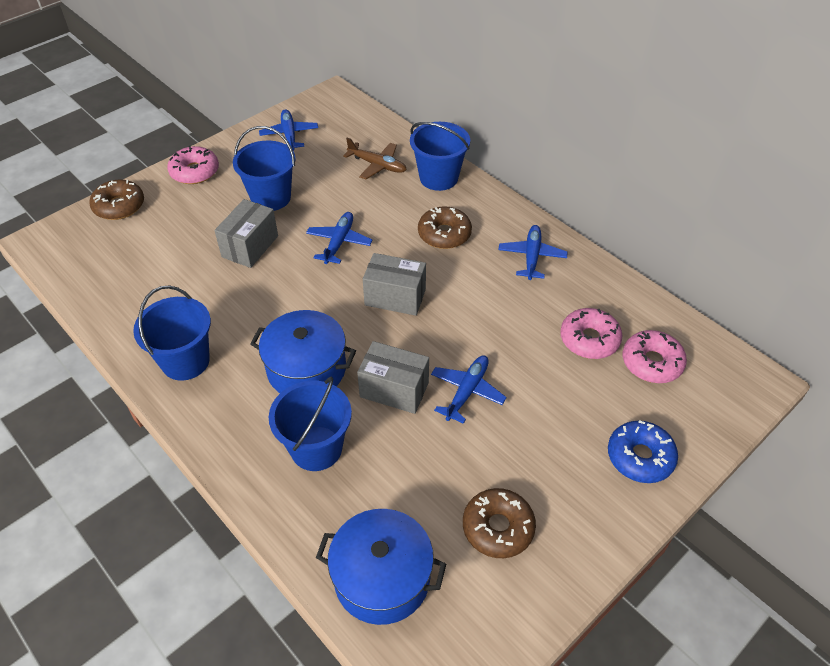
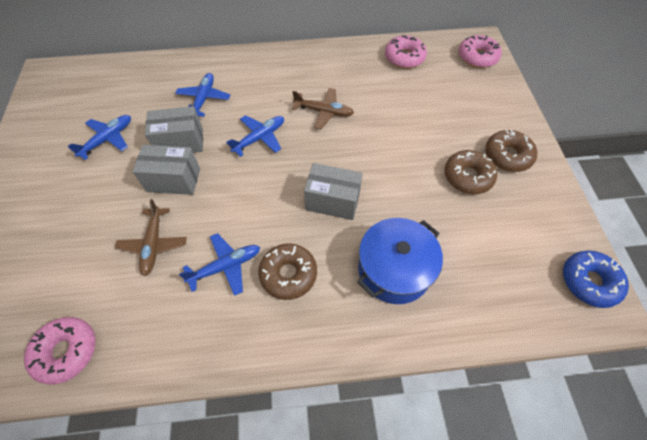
blue bucket: 4 -> 0
blue pot: 2 -> 1
brown plane: 1 -> 2

